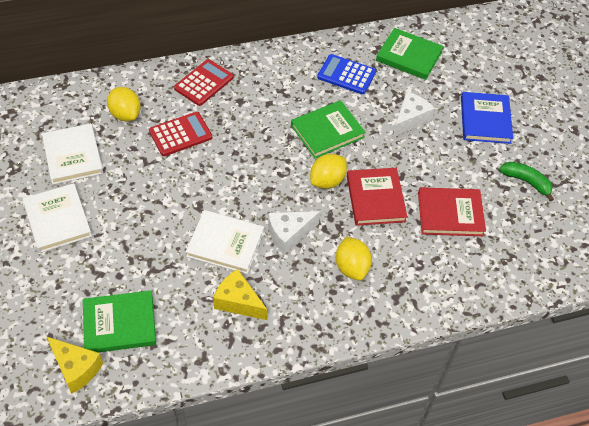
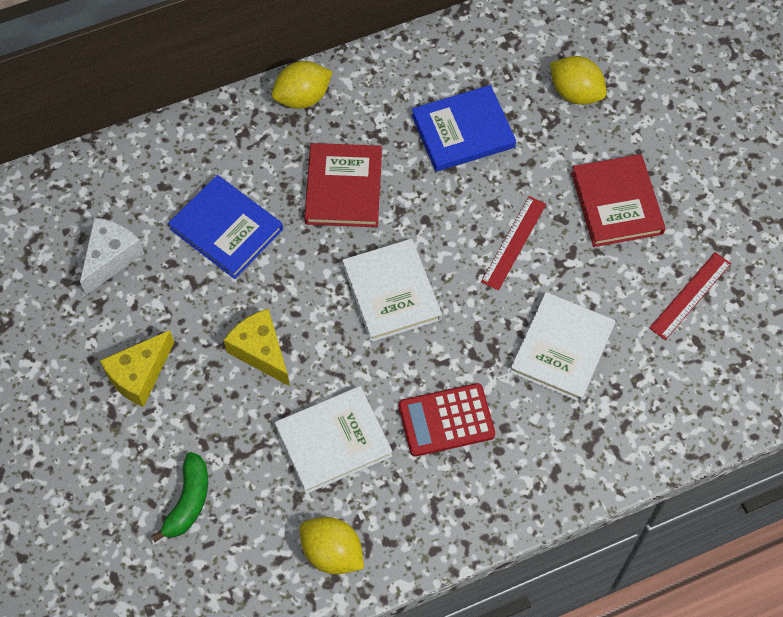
blue book: 1 -> 2
blue calculator: 1 -> 0
green book: 3 -> 0
red calculator: 2 -> 1
red ruler: 0 -> 2
white cheese: 2 -> 1

